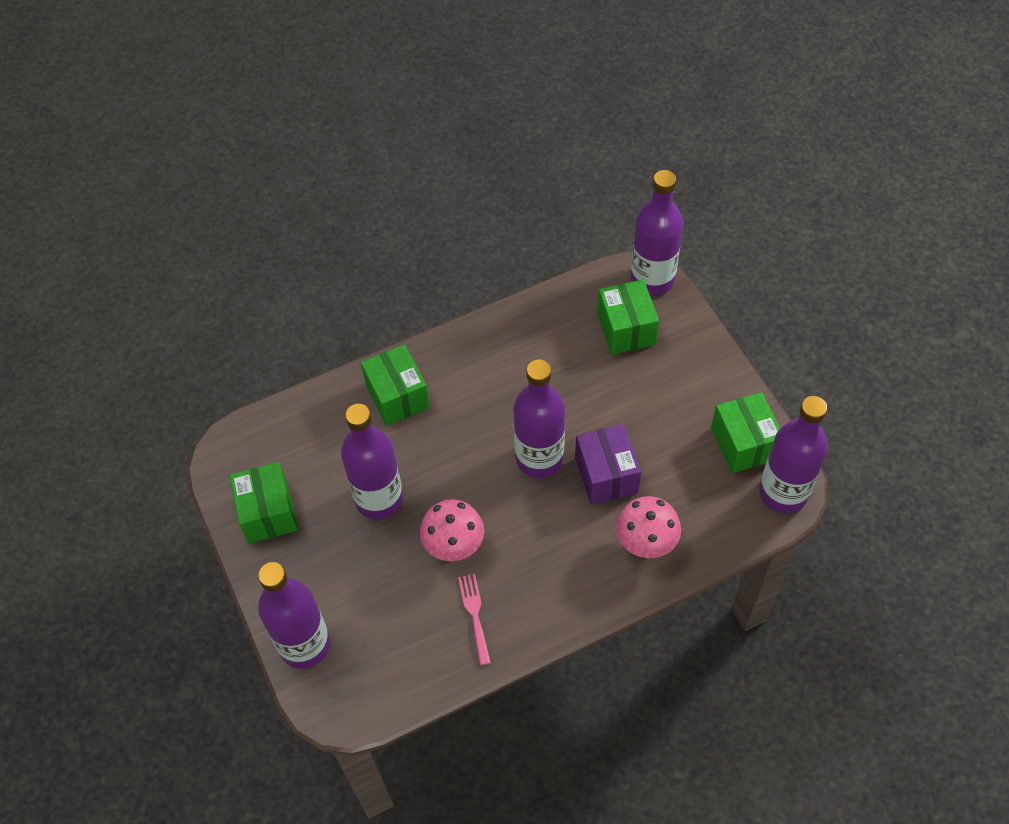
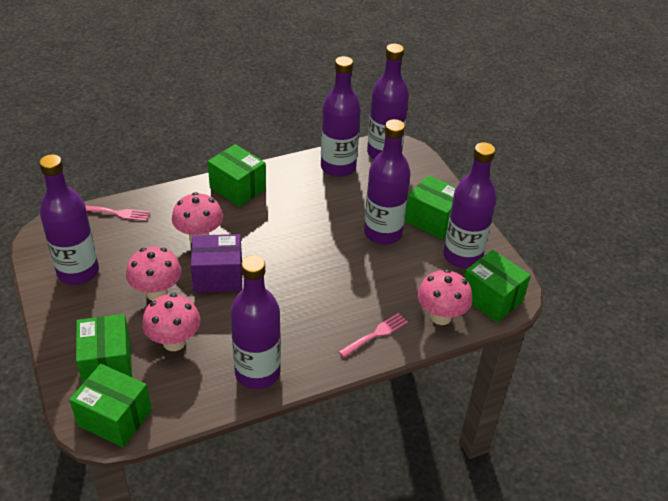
green box: 4 -> 5
pink fork: 1 -> 2
pink mushroom: 2 -> 4
purple bottle: 5 -> 6

